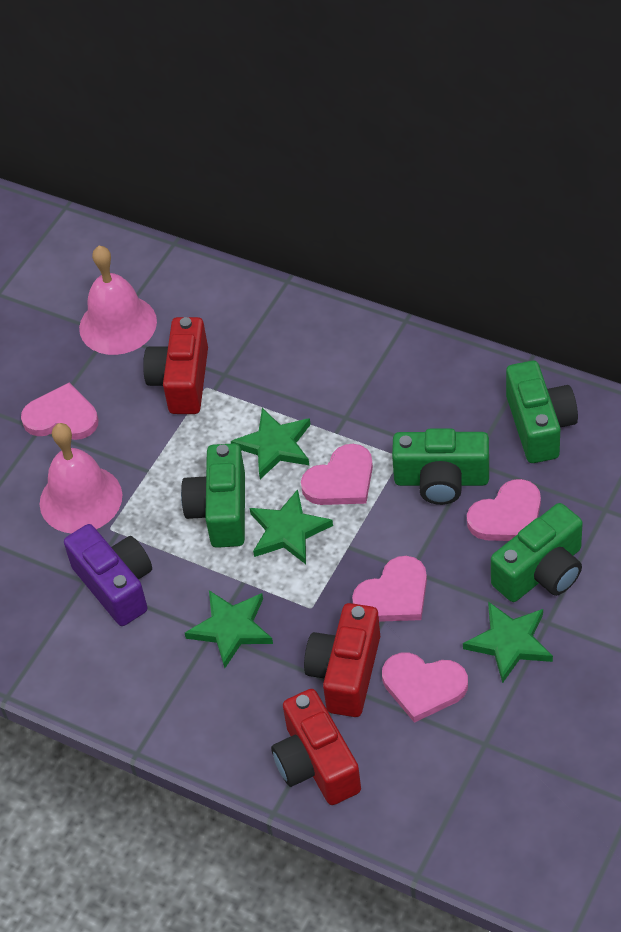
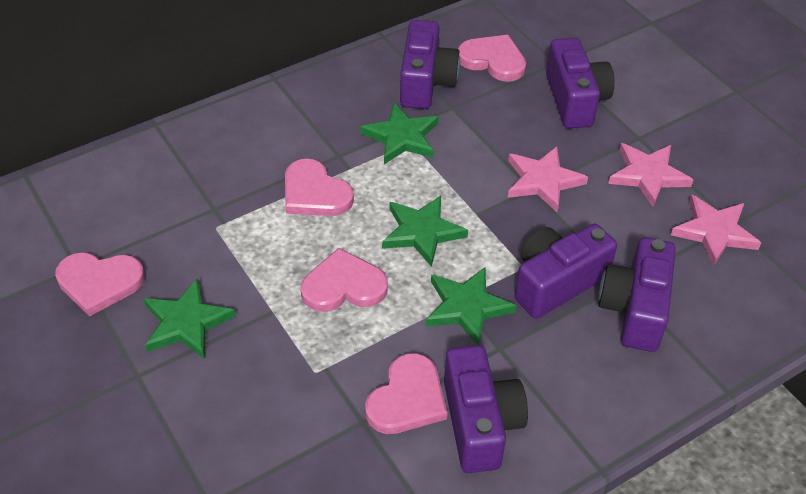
green camera: 4 -> 0
pink bell: 2 -> 0
pink star: 0 -> 3
purple camera: 1 -> 5
red camera: 3 -> 0

